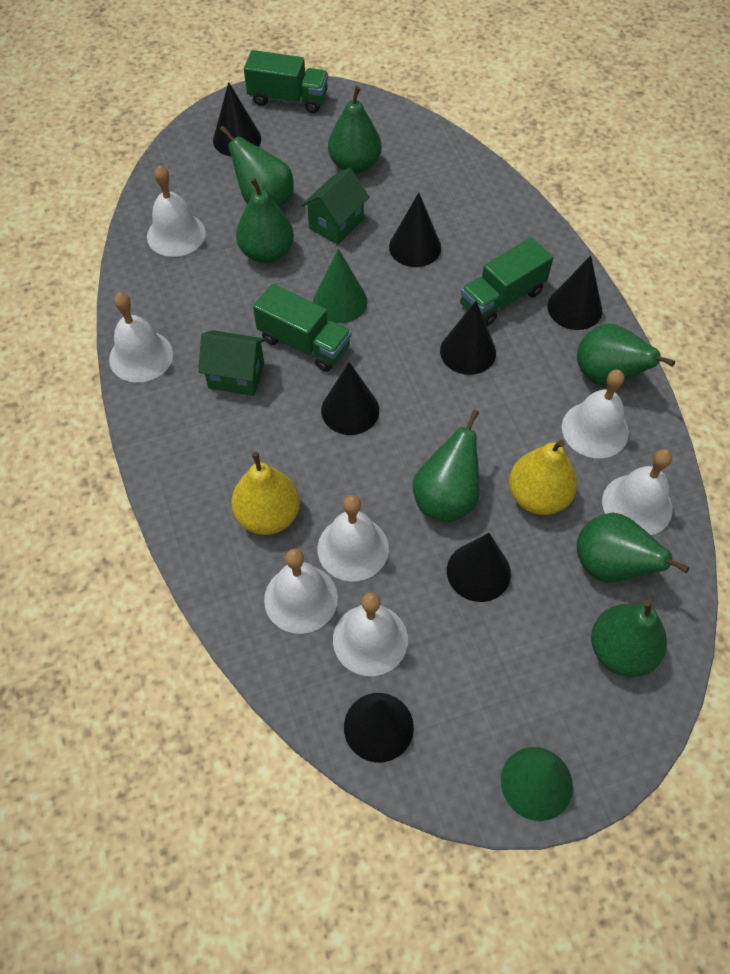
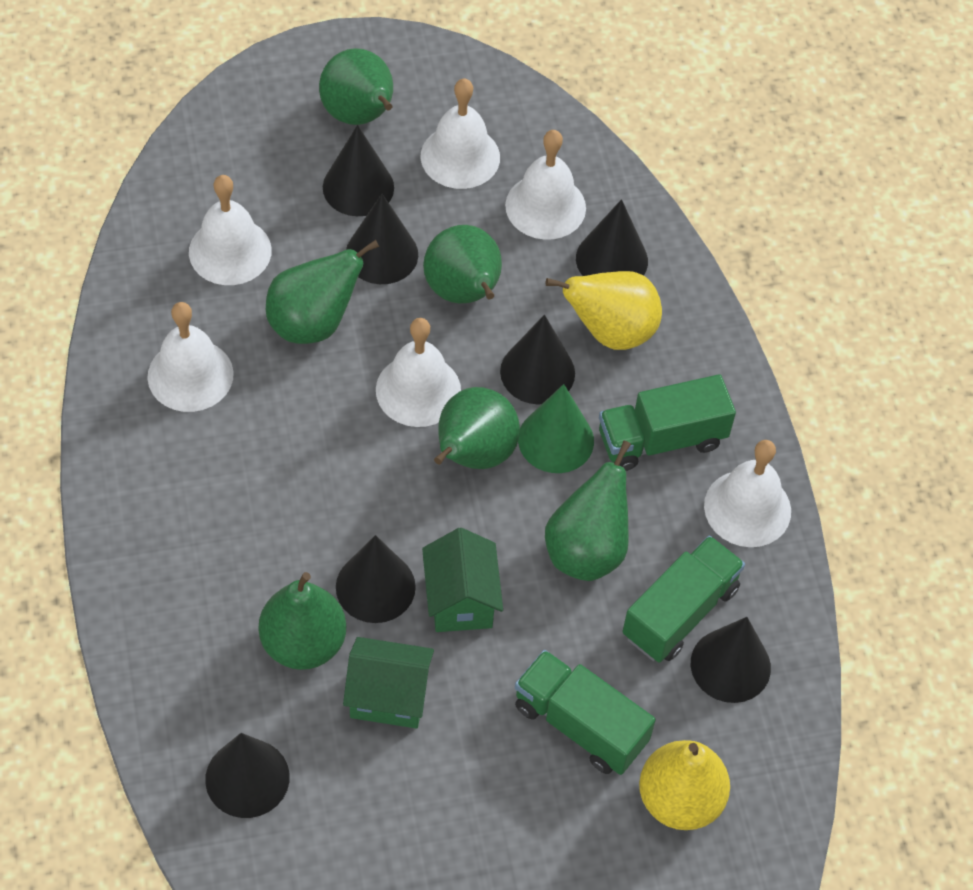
green cone: 2 -> 1
green pear: 7 -> 6
white bell: 7 -> 6

